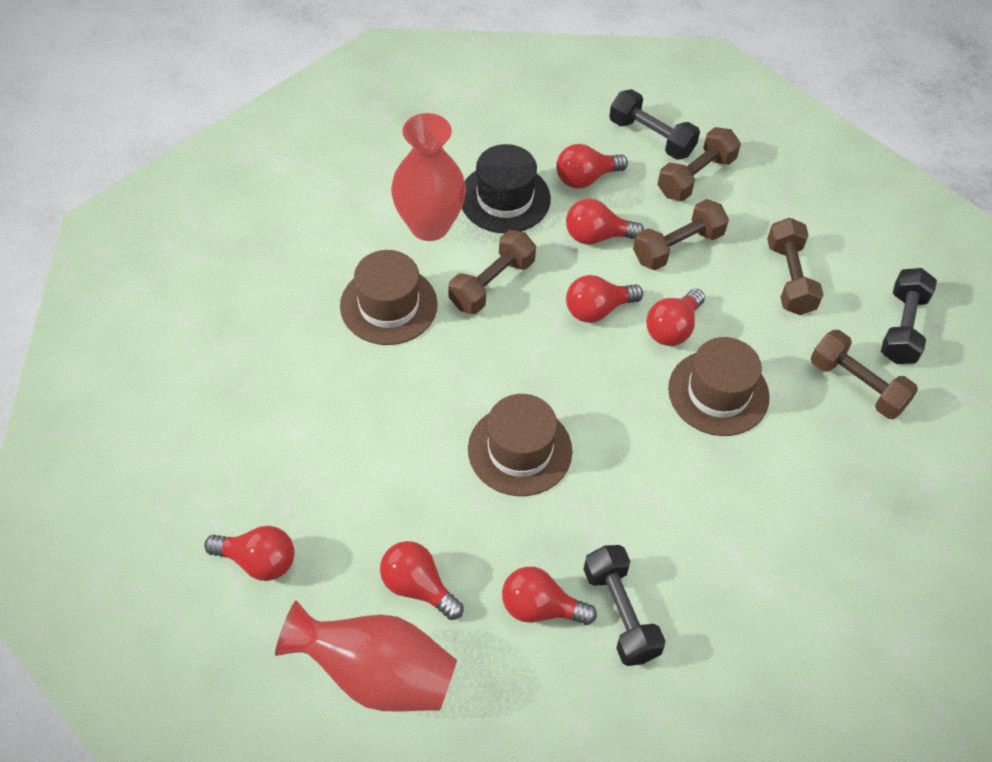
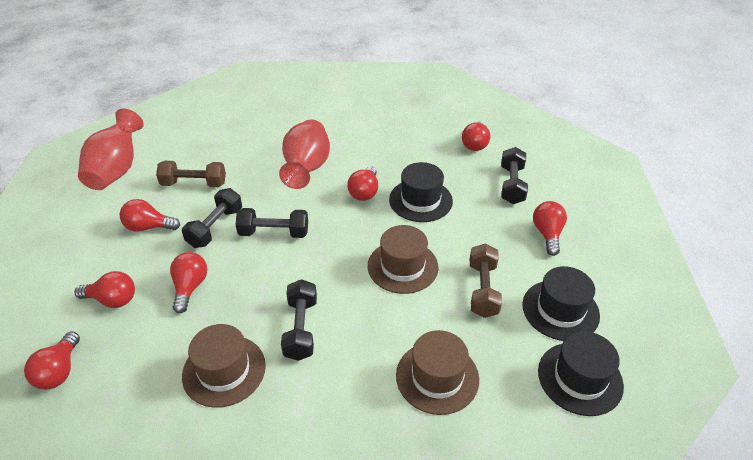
black dumbbell: 3 -> 4
black hat: 1 -> 3
brown dumbbell: 5 -> 2

